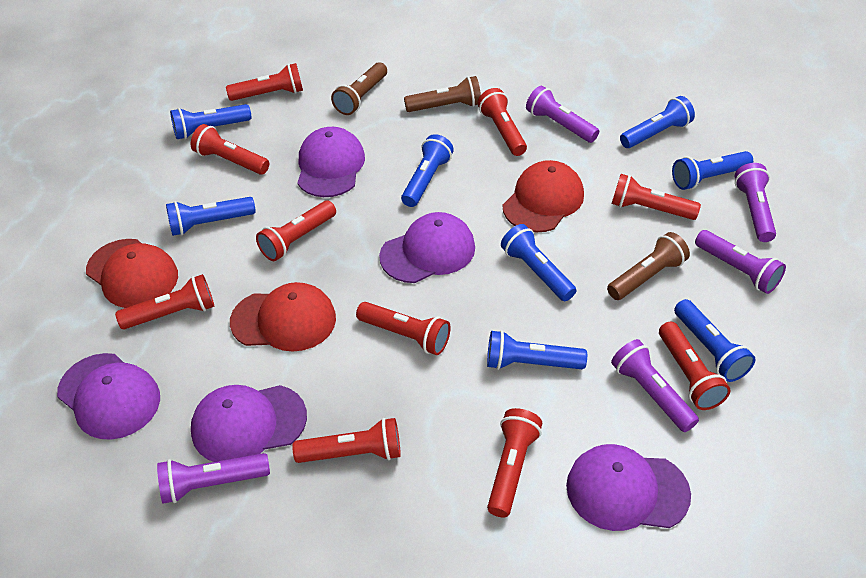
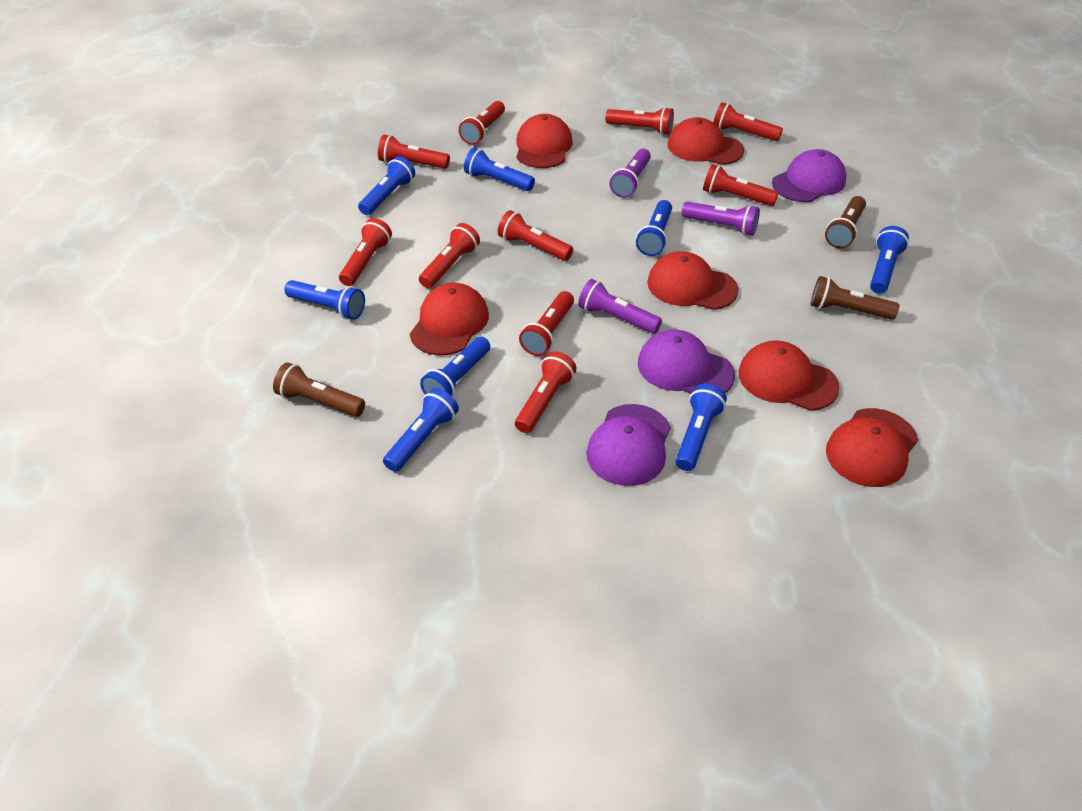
purple cap: 5 -> 3
purple flashlight: 5 -> 3
red cap: 3 -> 6

